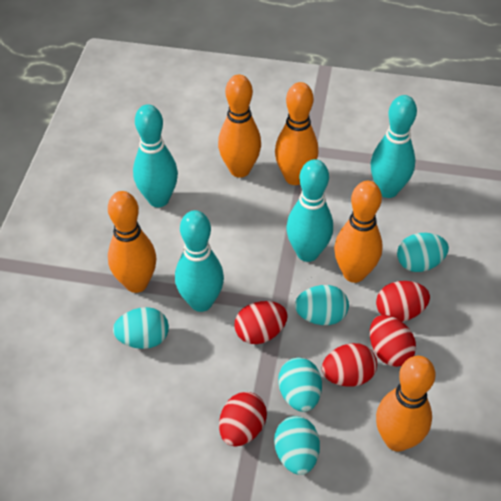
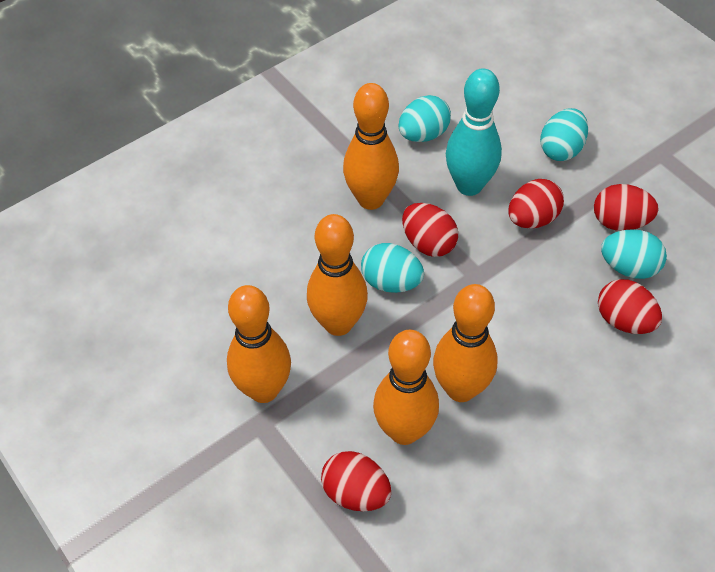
turquoise bowling pin: 4 -> 1
turquoise egg: 5 -> 4

